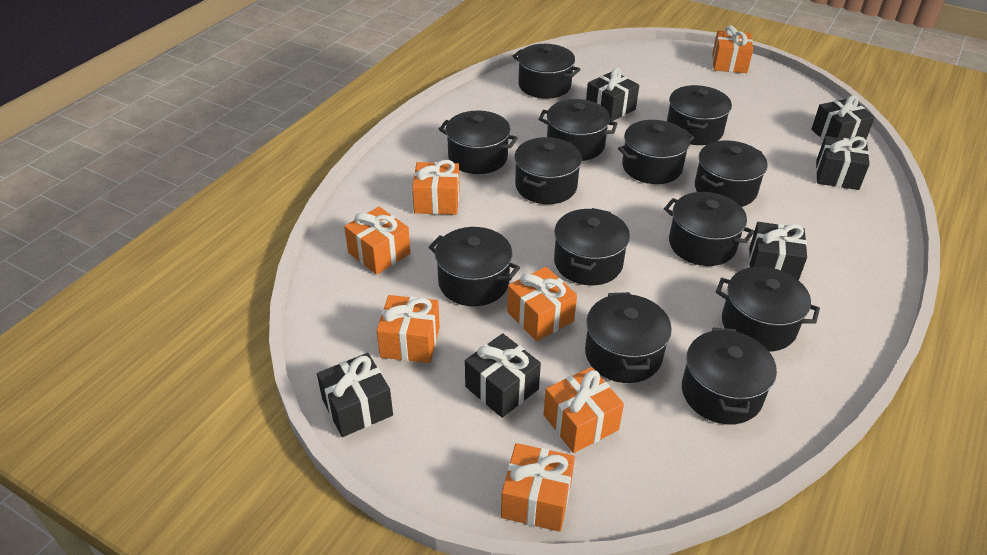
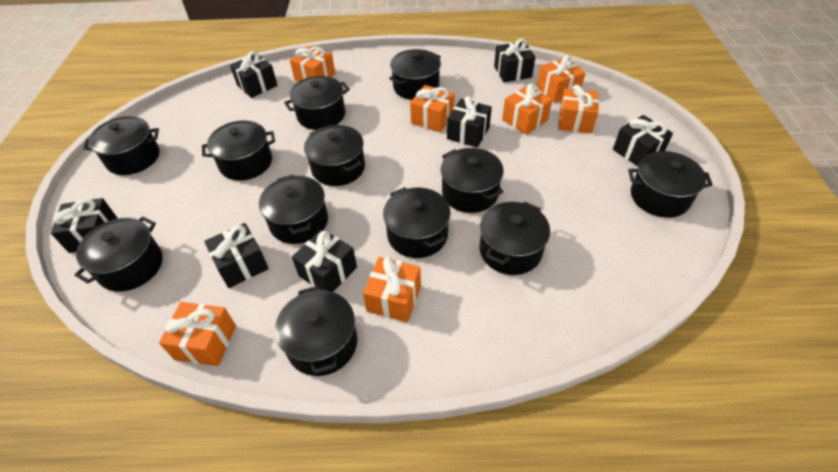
black gift: 6 -> 7
black pot: 13 -> 12

